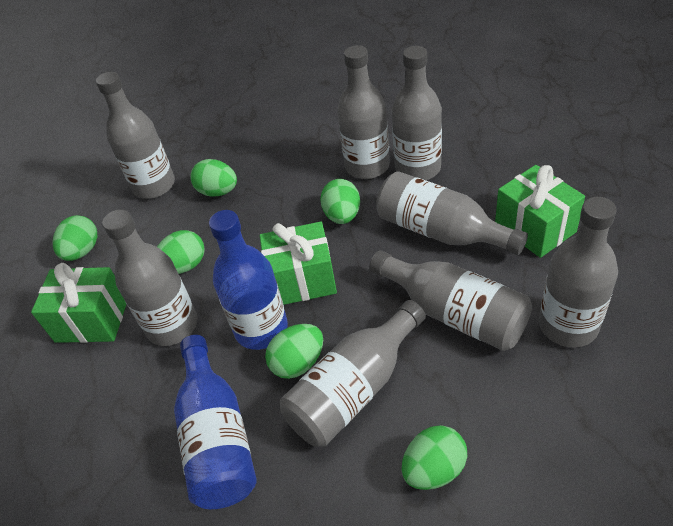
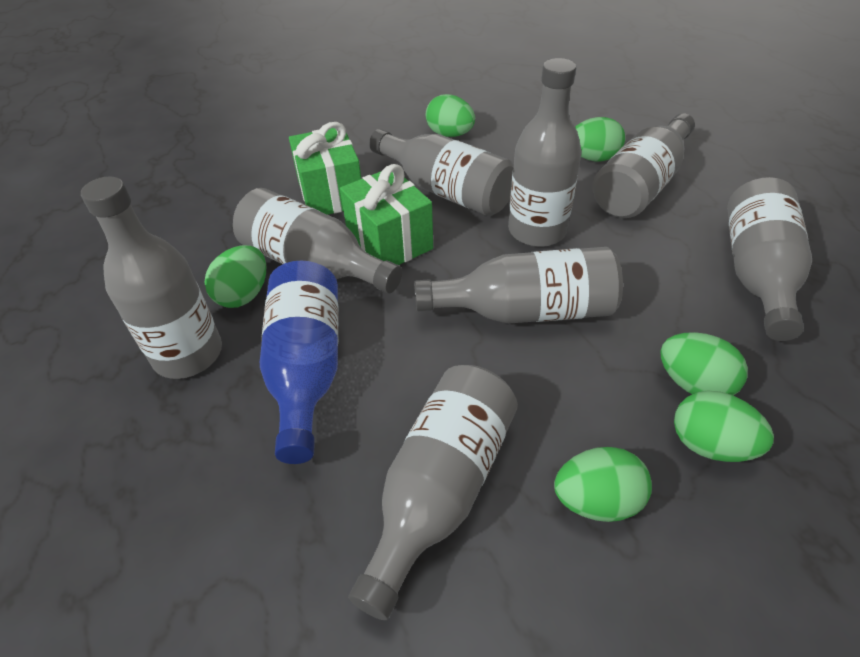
blue bottle: 2 -> 1
green gift: 3 -> 2

